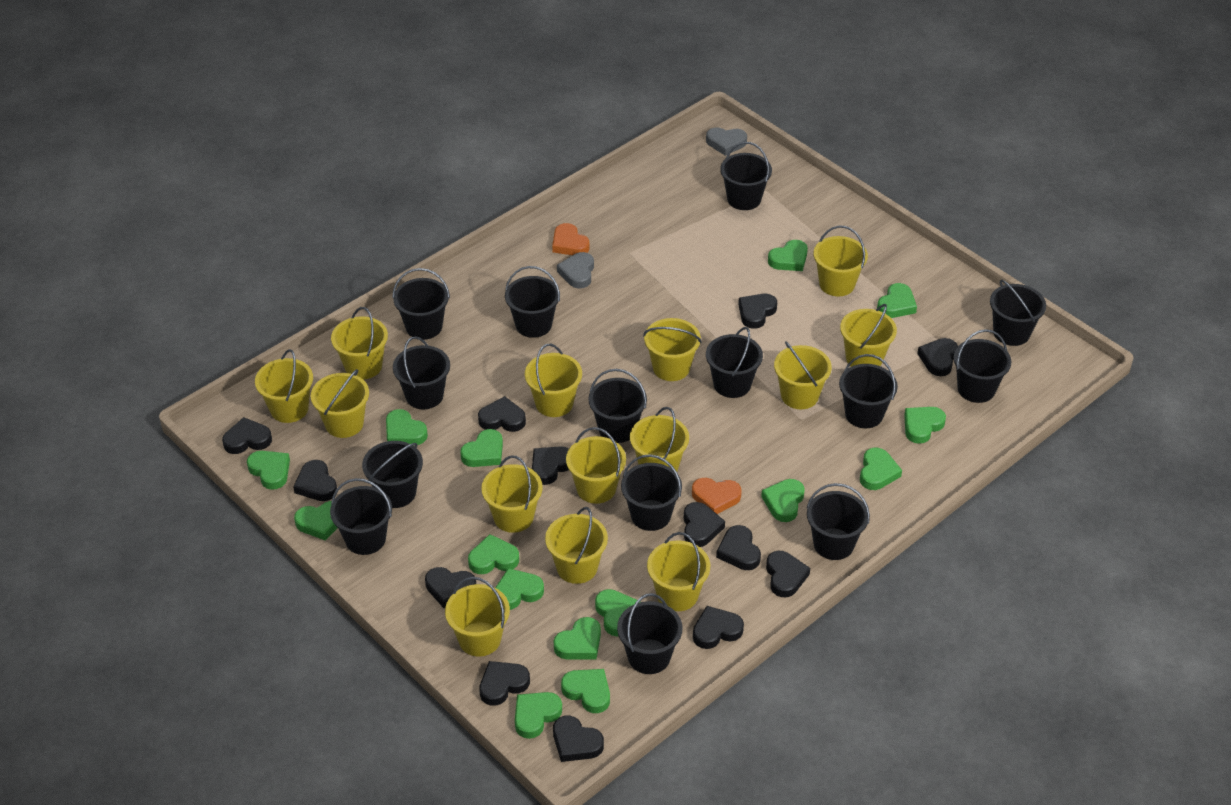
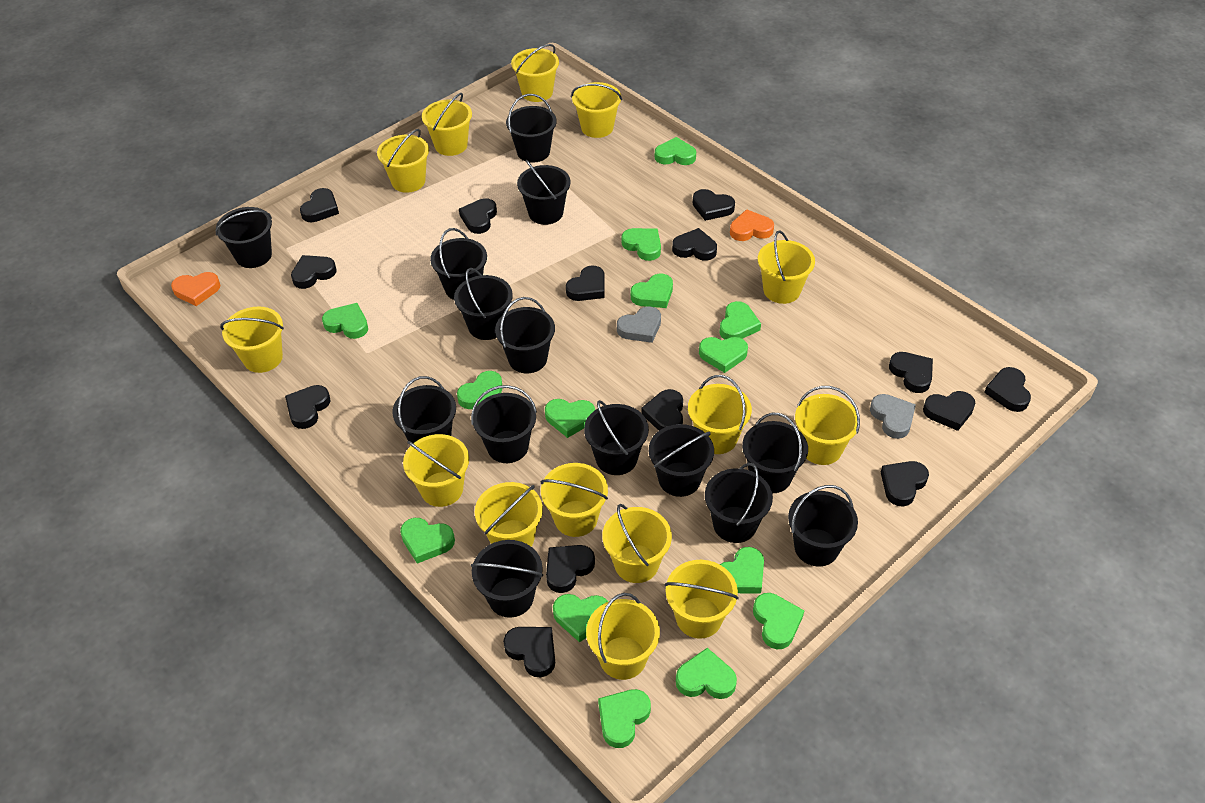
black heart: 13 -> 14
green heart: 15 -> 14

